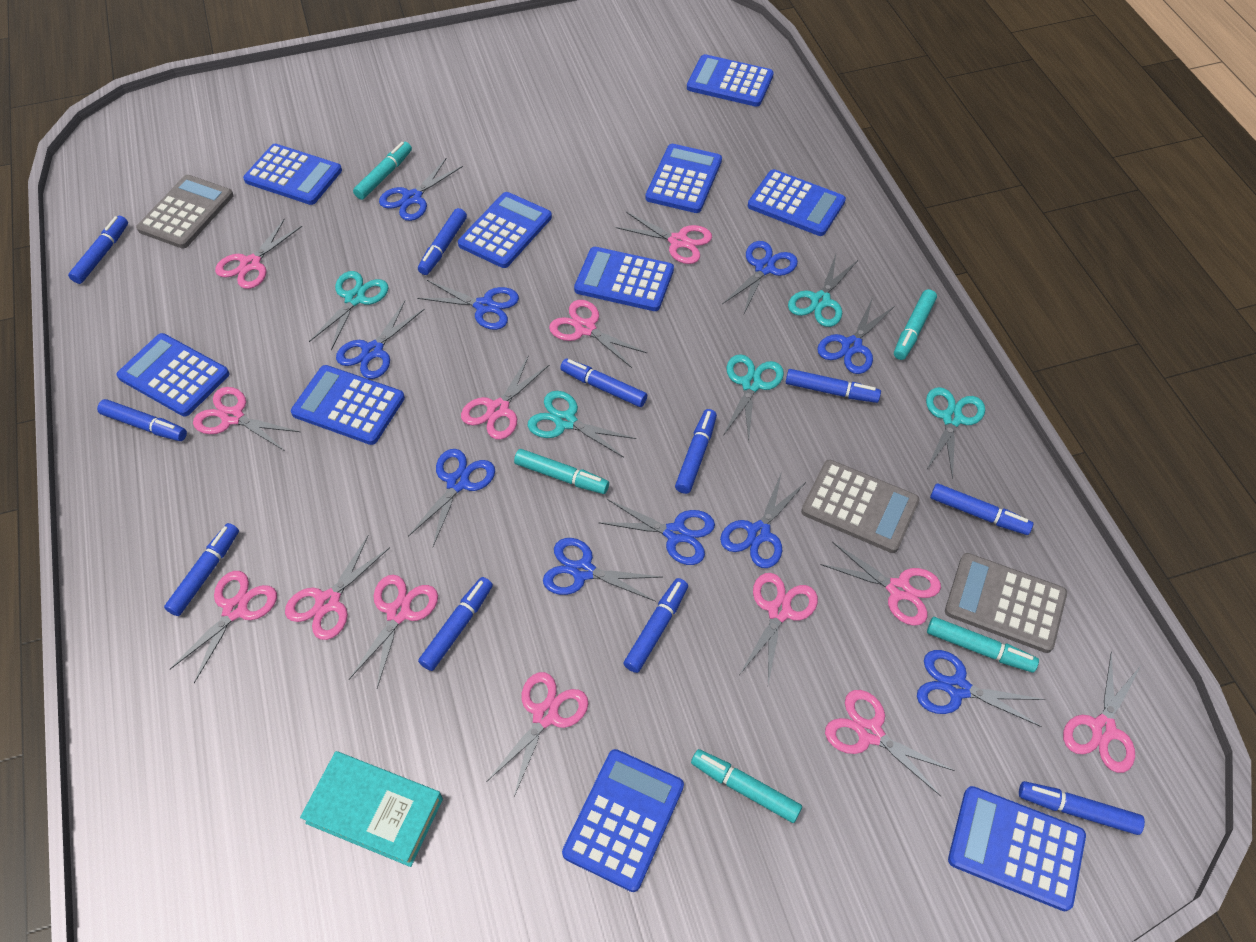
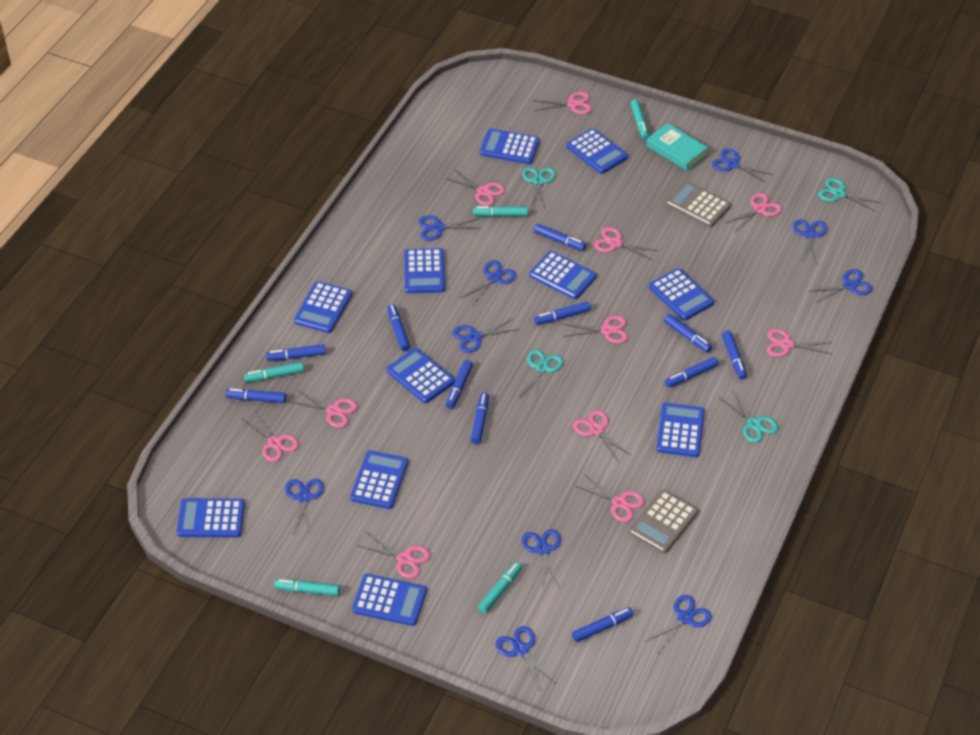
blue calculator: 10 -> 11
grey calculator: 3 -> 2
pink scissors: 13 -> 11
turquoise scissors: 5 -> 4

